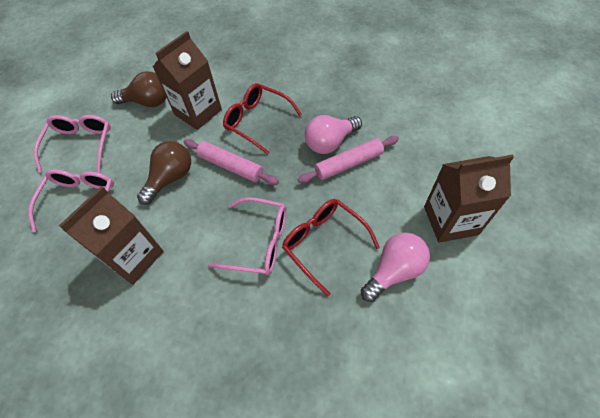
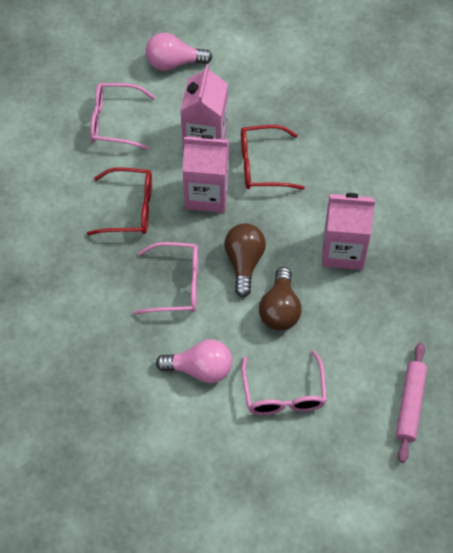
brown carton: 3 -> 0
pink carton: 0 -> 3
pink rolling pin: 2 -> 1

